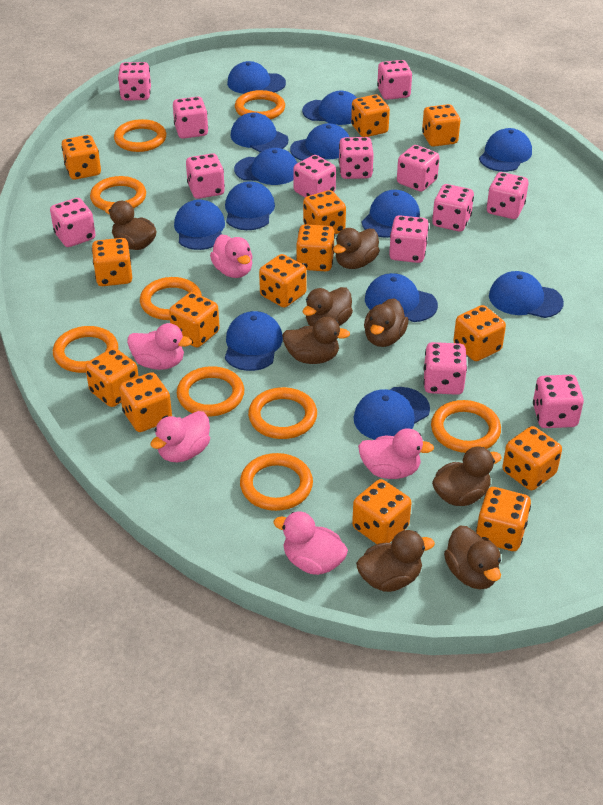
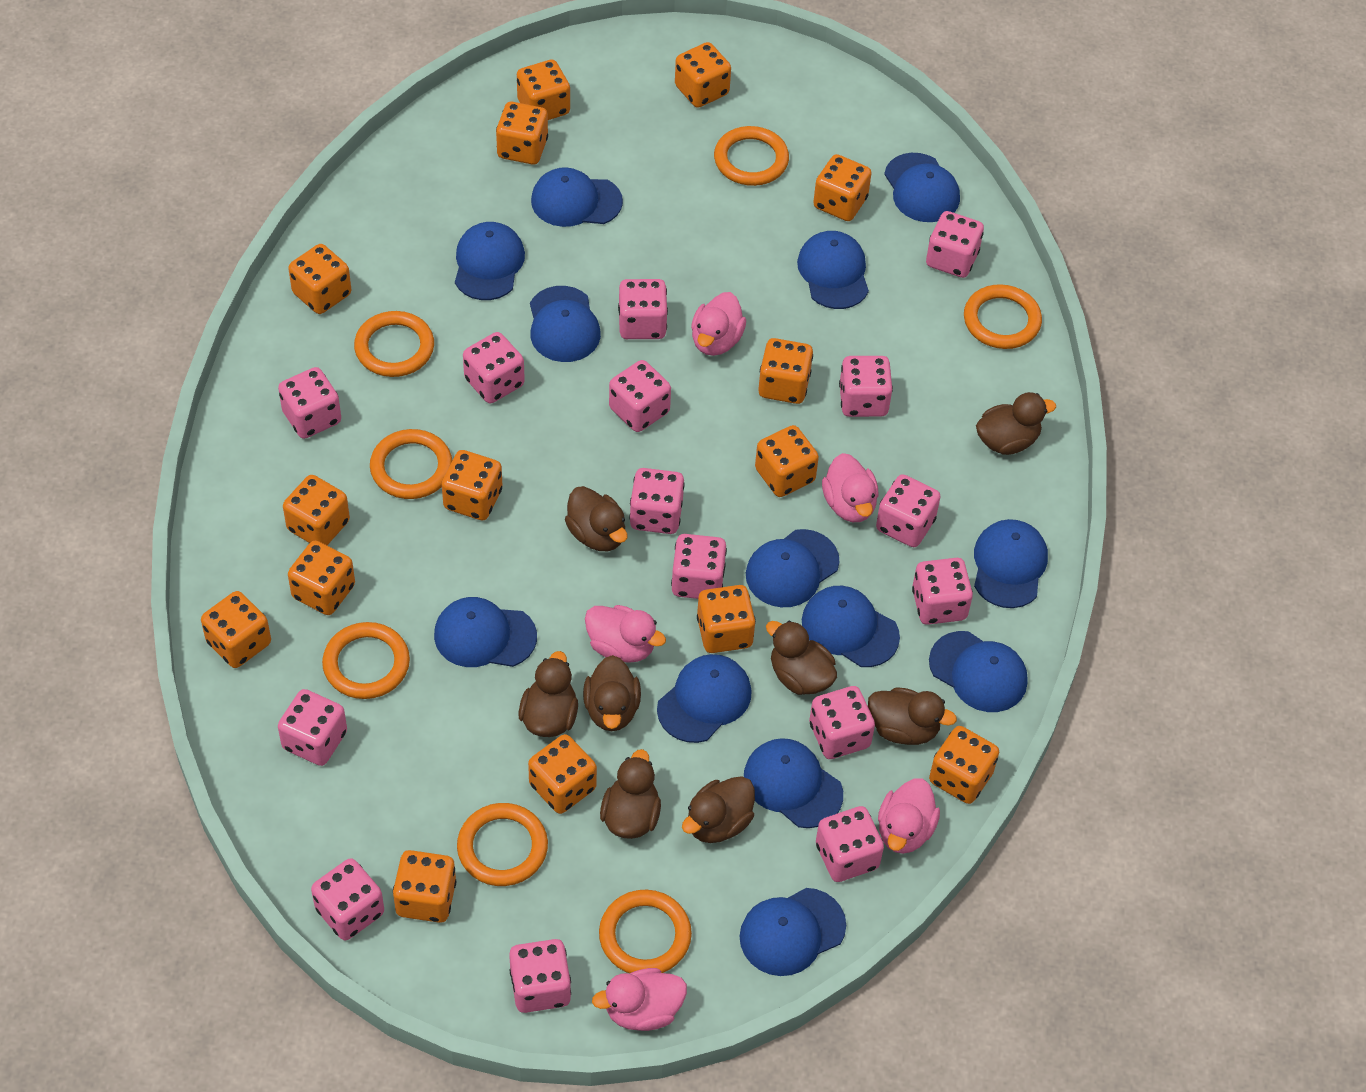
orange dice: 14 -> 15
orange ring: 9 -> 7
pink dice: 13 -> 15

